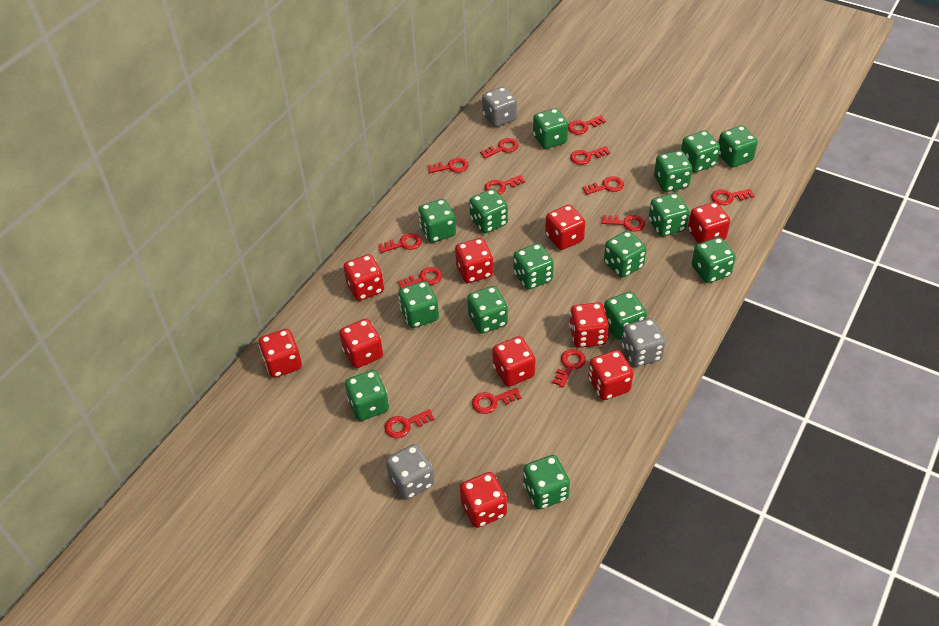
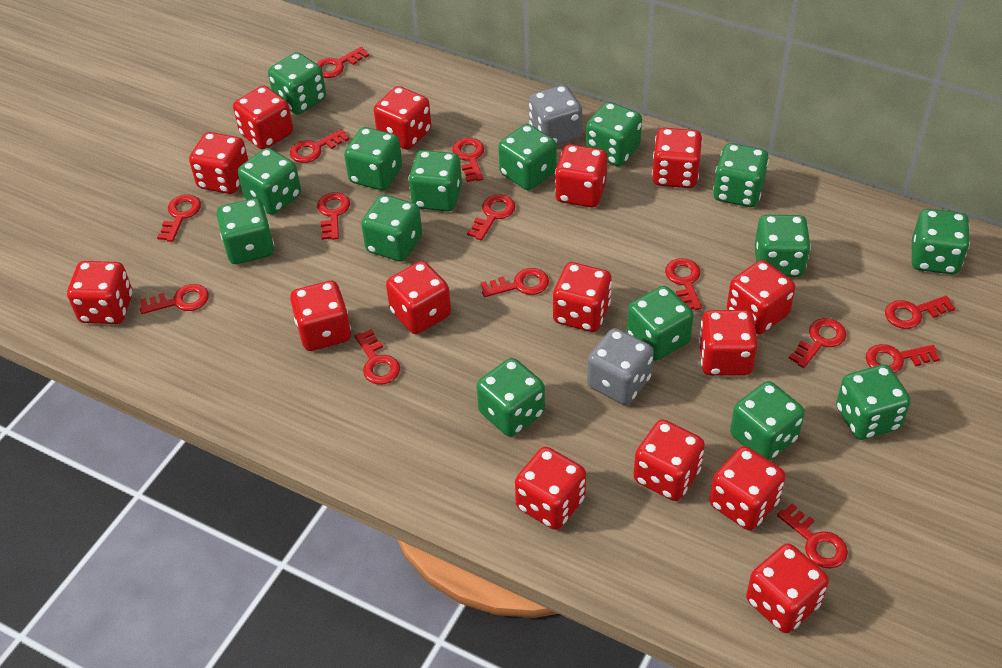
grey dice: 3 -> 2
red dice: 10 -> 15
red key: 13 -> 14

